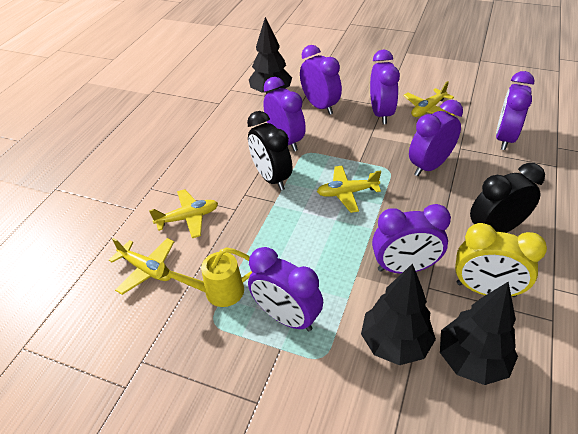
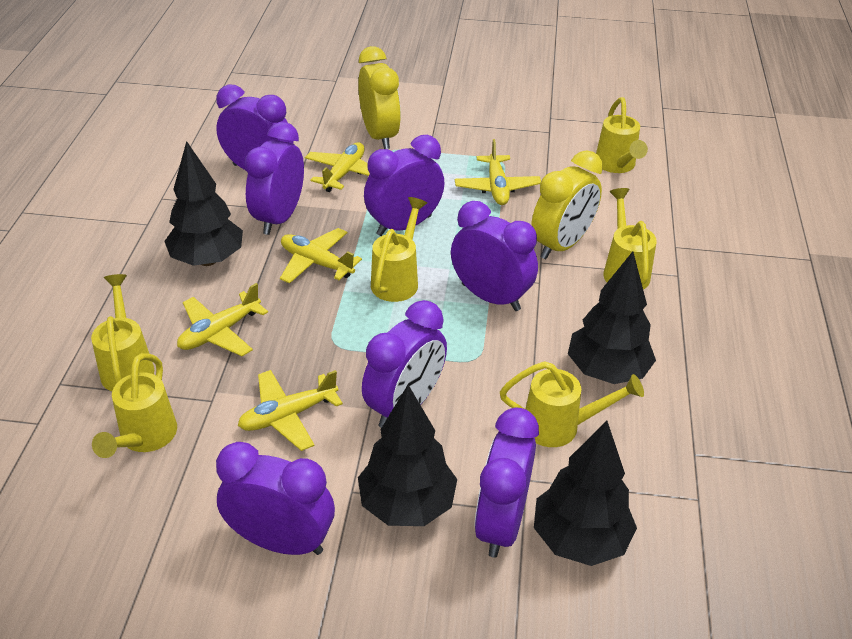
black clock: 2 -> 0
black tree: 3 -> 4
yellow clock: 1 -> 2
yellow plane: 4 -> 5
yellow watering can: 1 -> 6

